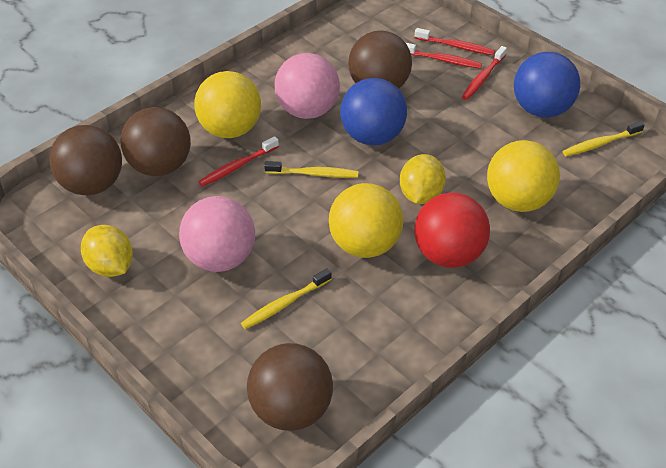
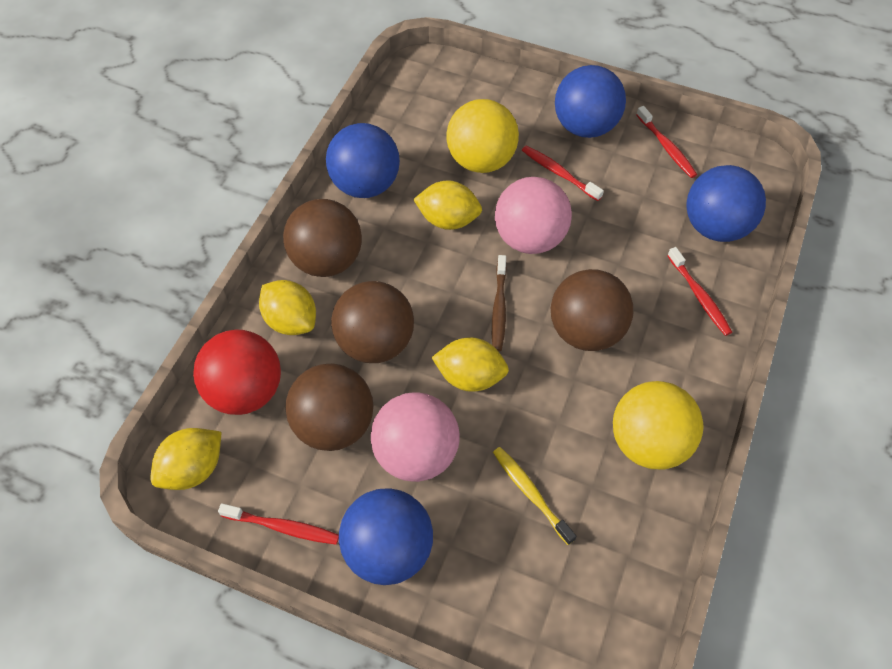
blue ball: 2 -> 4
brown toothbrush: 0 -> 1
yellow ball: 3 -> 2
yellow lemon: 2 -> 4
yellow toothbrush: 3 -> 1

